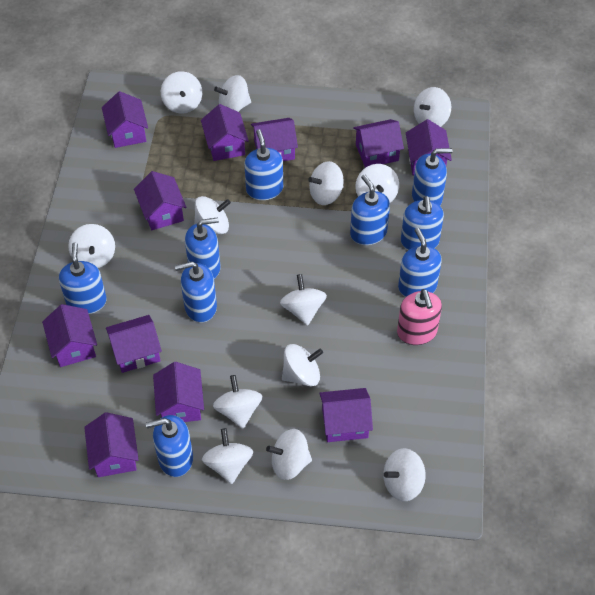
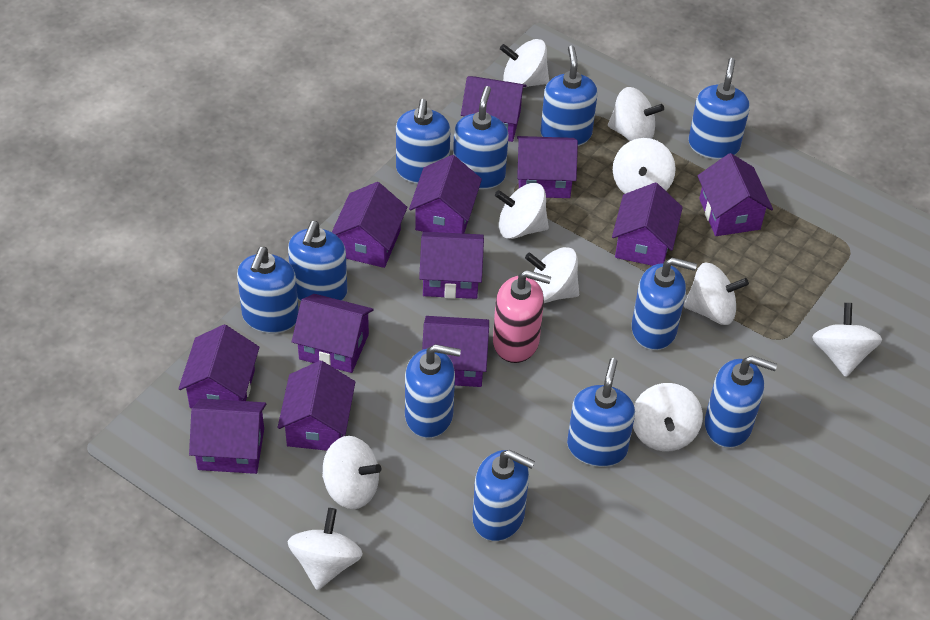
blue soap dispenser: 9 -> 11
purple house: 11 -> 12
white spinning top: 13 -> 10

